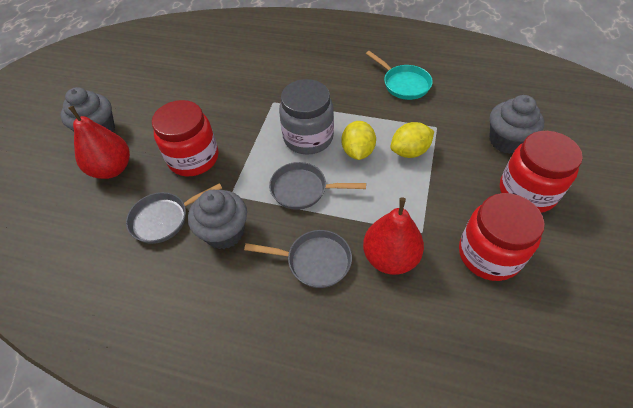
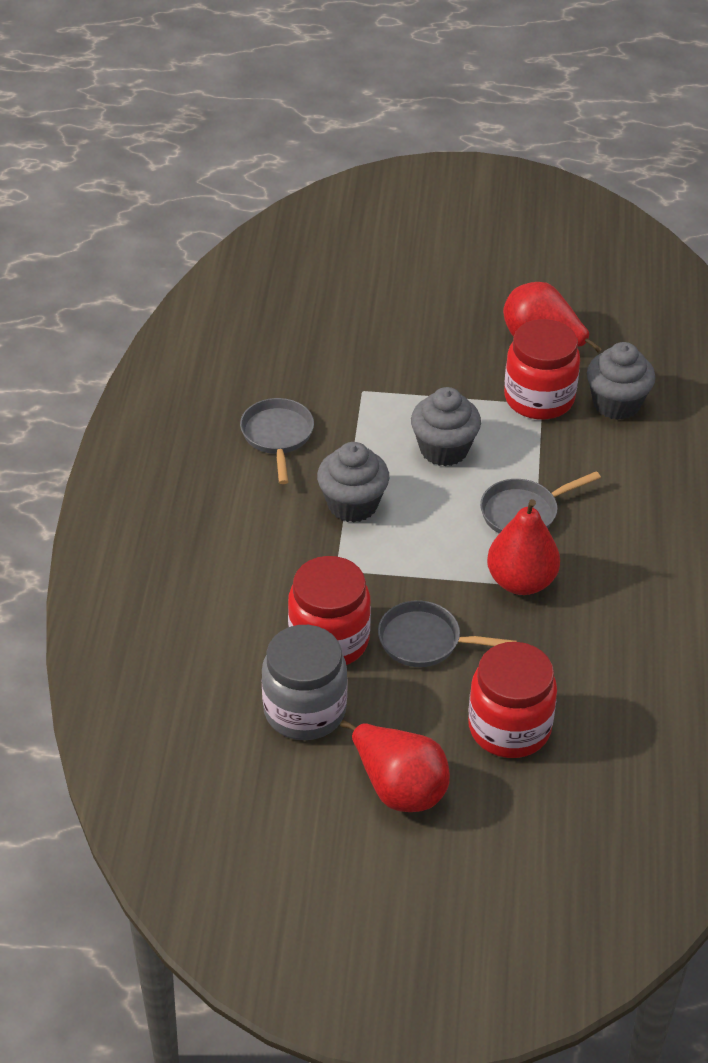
red pear: 2 -> 3
turquoise pan: 1 -> 0
yellow lemon: 2 -> 0

